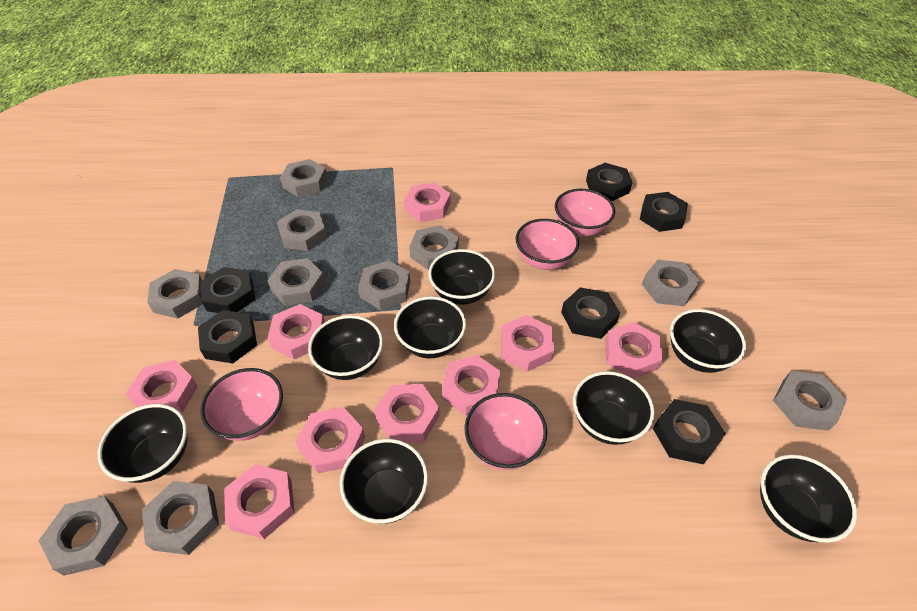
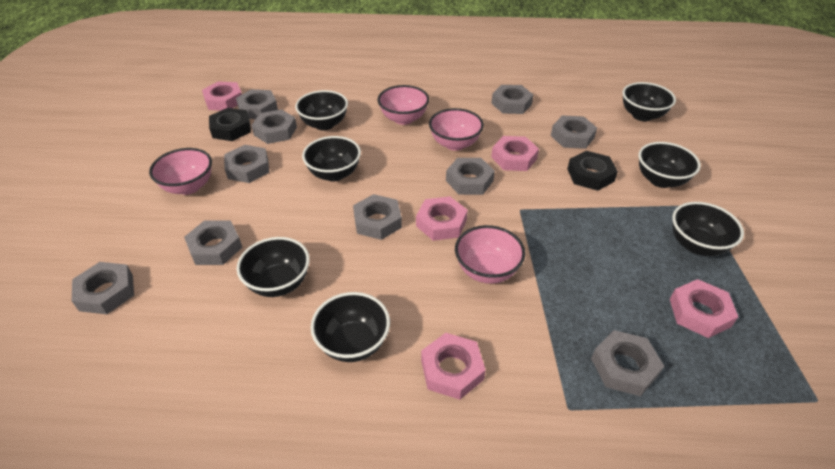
black bowl: 8 -> 7
black nut: 6 -> 2
pink nut: 9 -> 5

